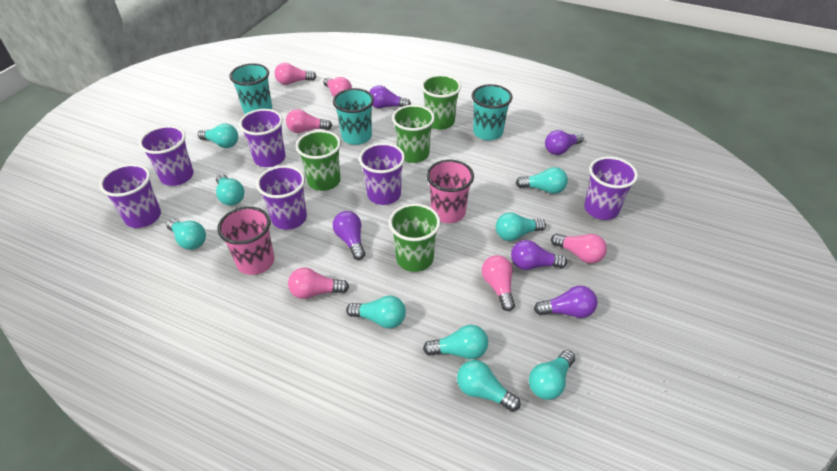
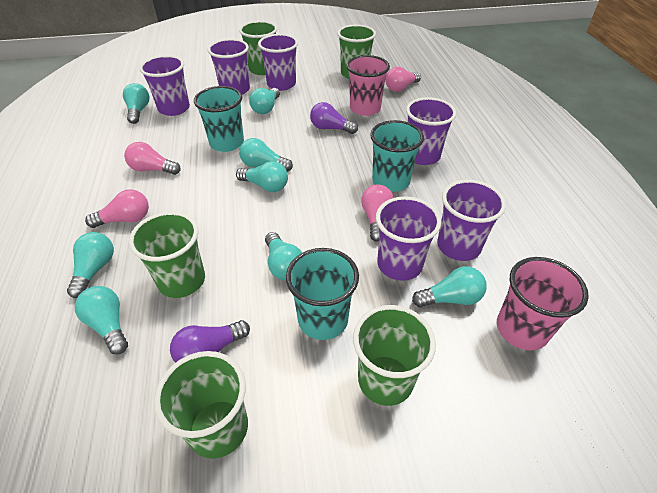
green cup: 4 -> 5
pink light bulb: 6 -> 4
purple light bulb: 5 -> 2
turquoise light bulb: 9 -> 8

